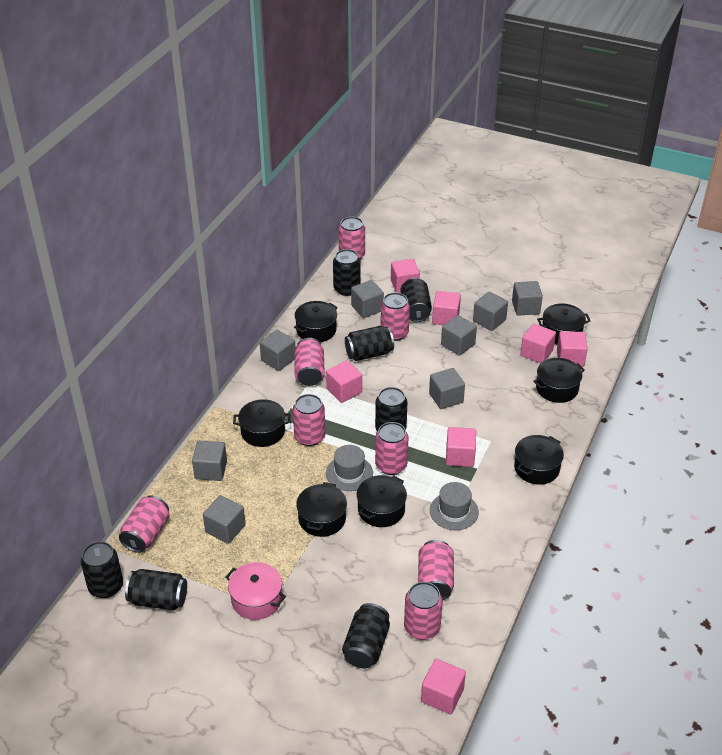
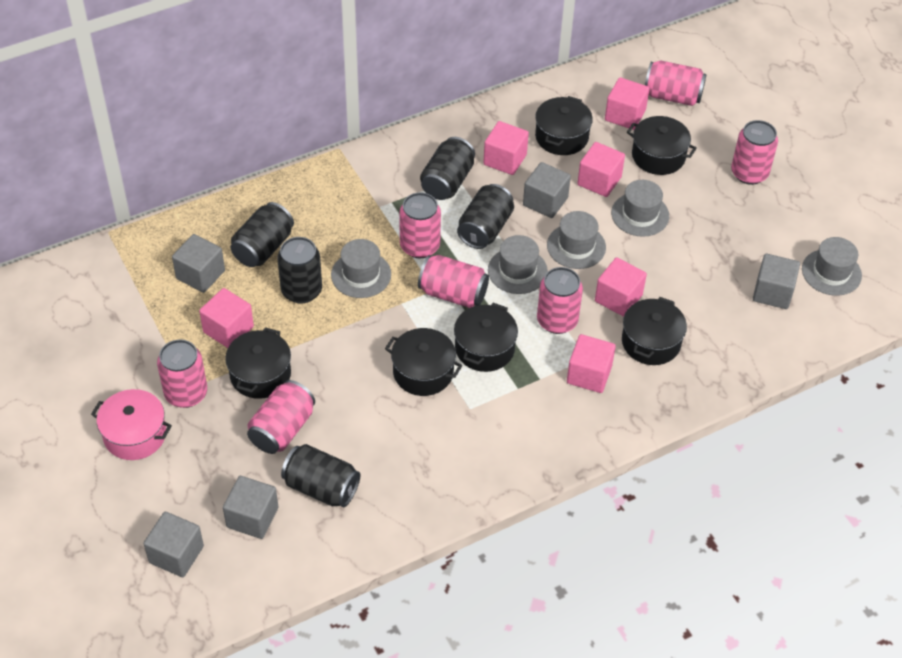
black can: 7 -> 5
black pot: 7 -> 6
grey cube: 8 -> 5
grey hat: 2 -> 5
pink can: 8 -> 7
pink cube: 7 -> 6

